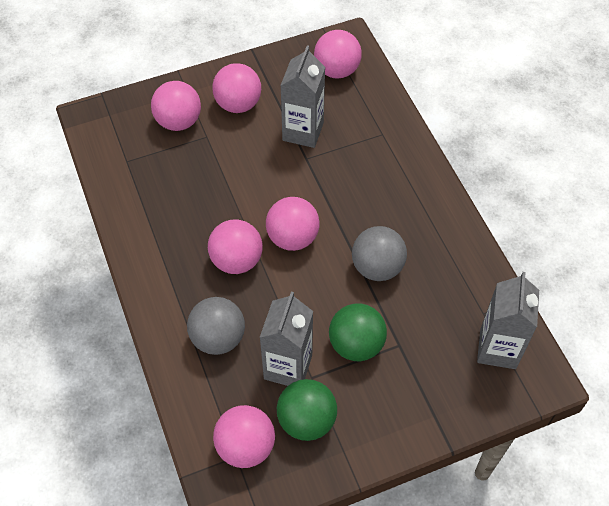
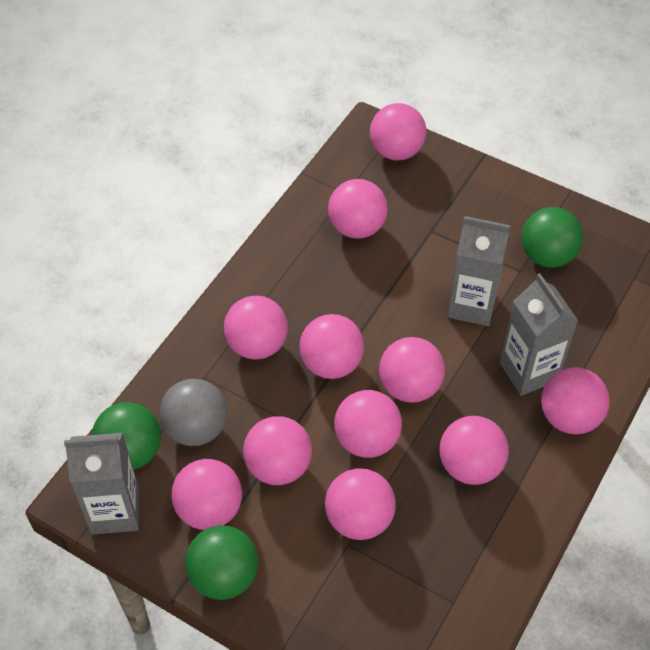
green ball: 2 -> 3
grey ball: 2 -> 1
pink ball: 6 -> 11

